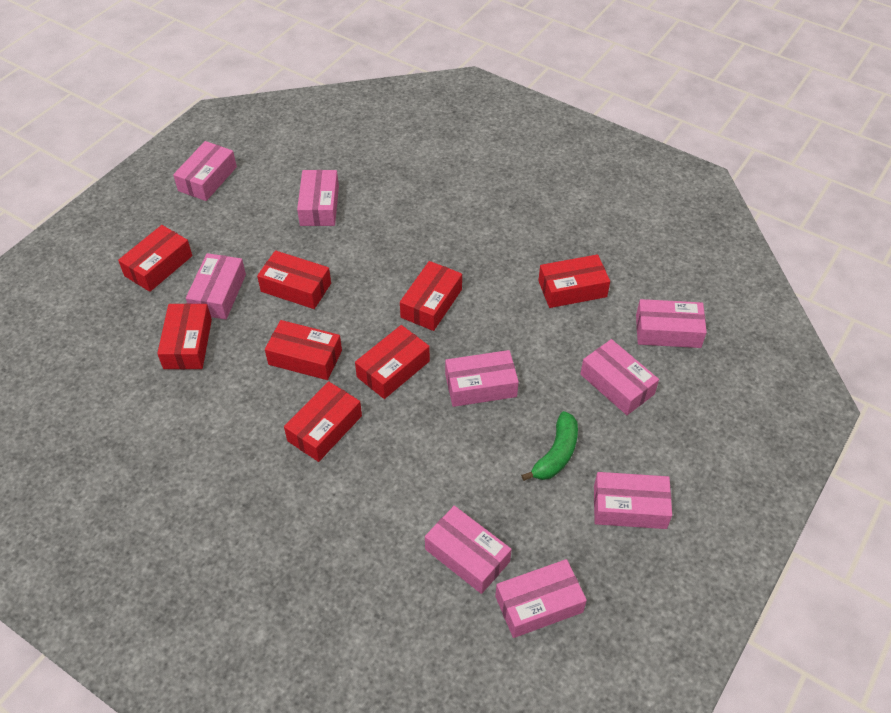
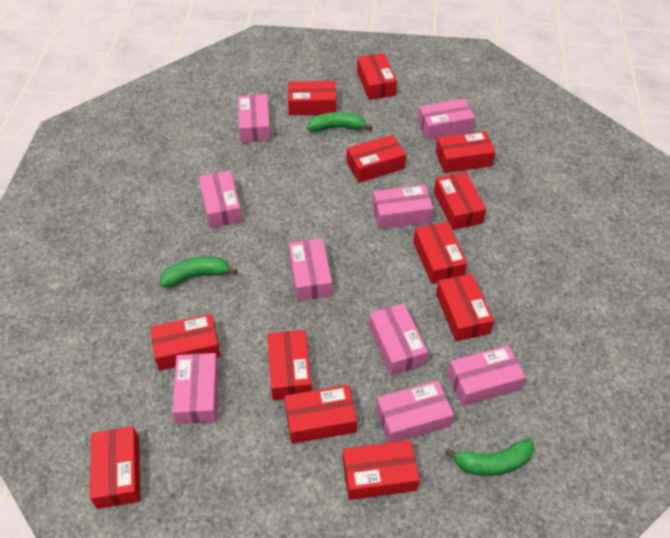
green banana: 1 -> 3
red box: 8 -> 12

